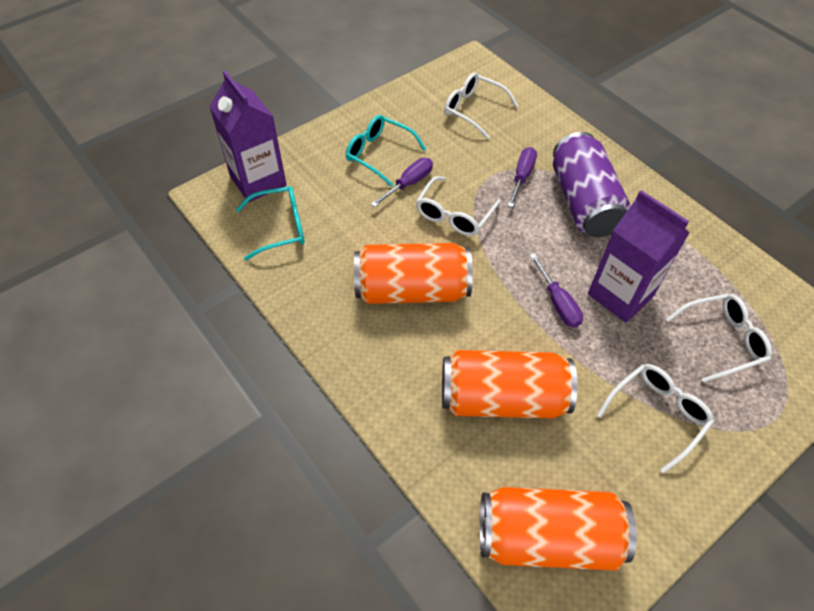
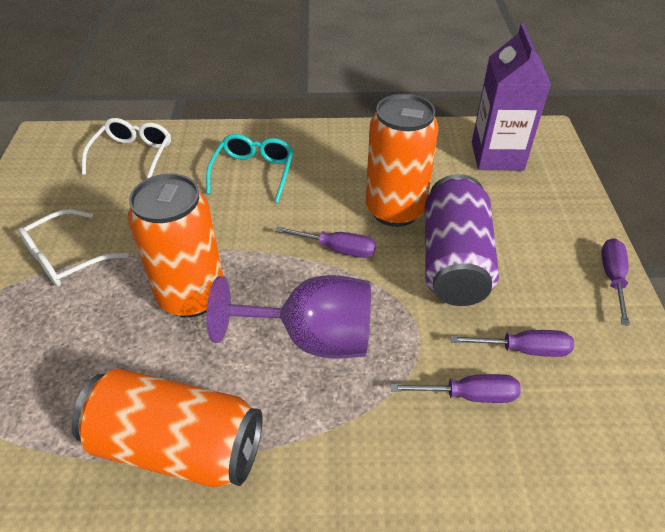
purple carton: 2 -> 1
purple goblet: 0 -> 1
purple screwdriver: 3 -> 4
turquoise glasses: 2 -> 1
white glasses: 4 -> 2

